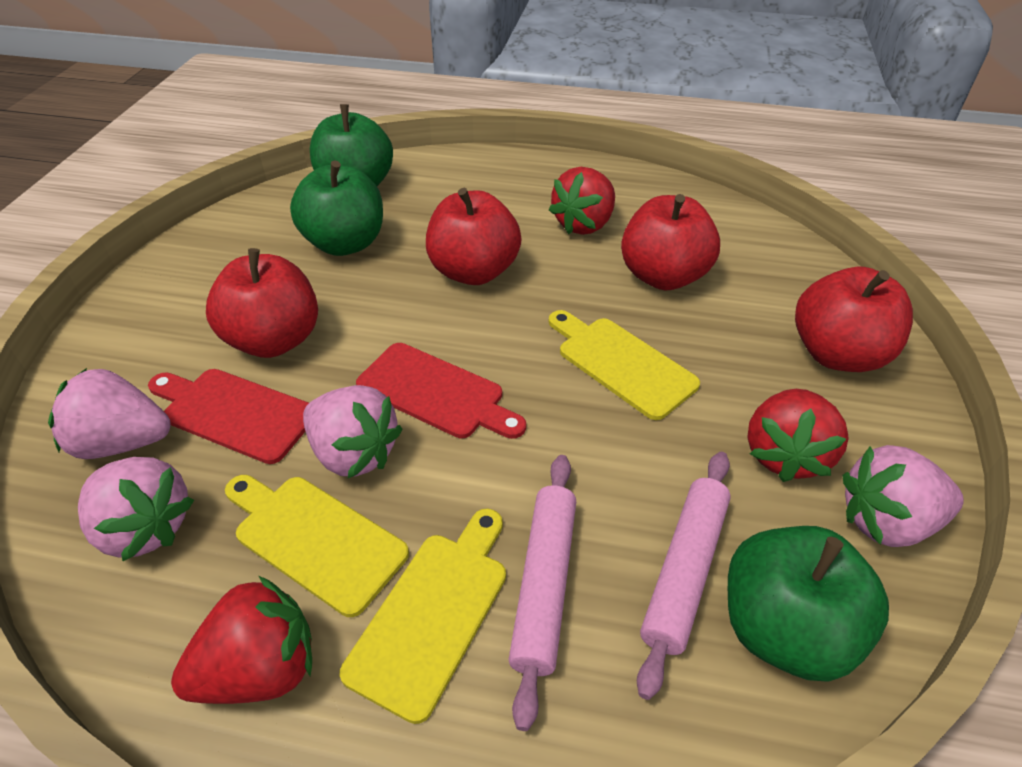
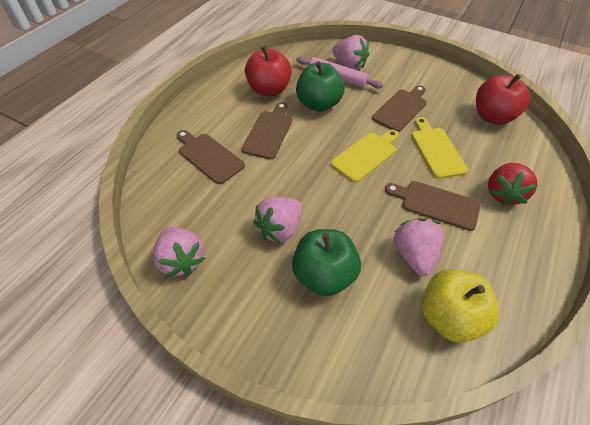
brown cutting board: 0 -> 4
green apple: 3 -> 2
pink rolling pin: 2 -> 1
red apple: 4 -> 2
red cutting board: 2 -> 0
red strawberry: 3 -> 1
yellow apple: 0 -> 1
yellow cutting board: 3 -> 2

